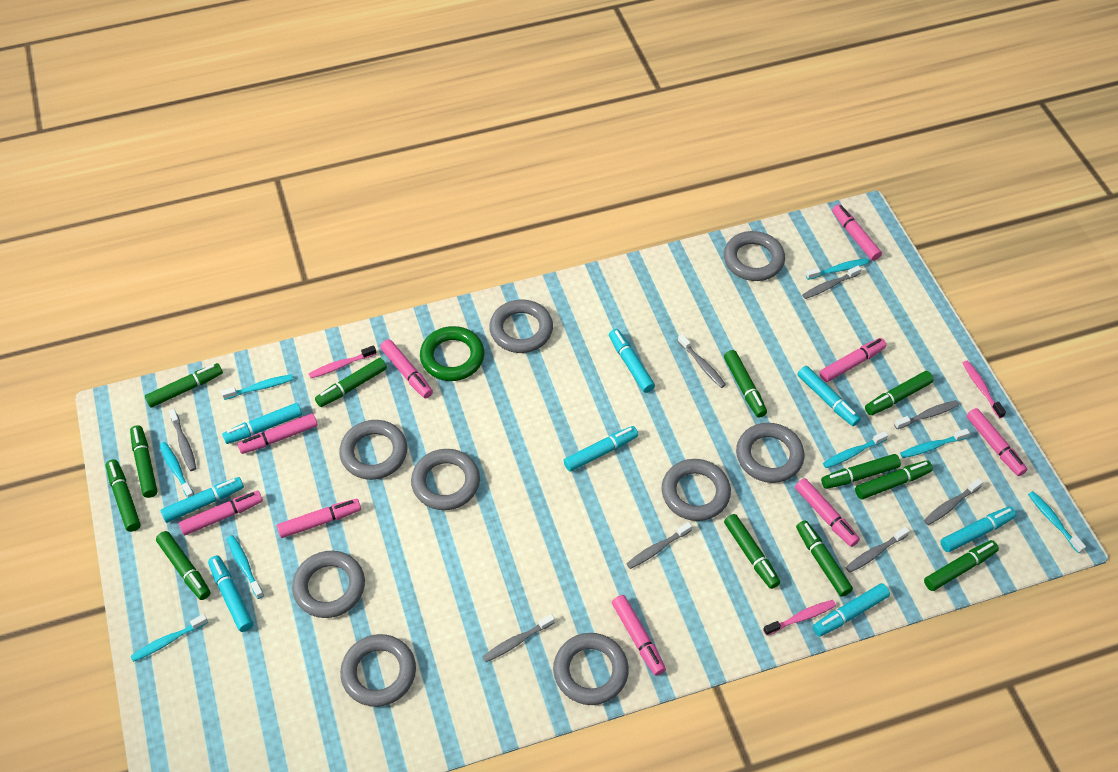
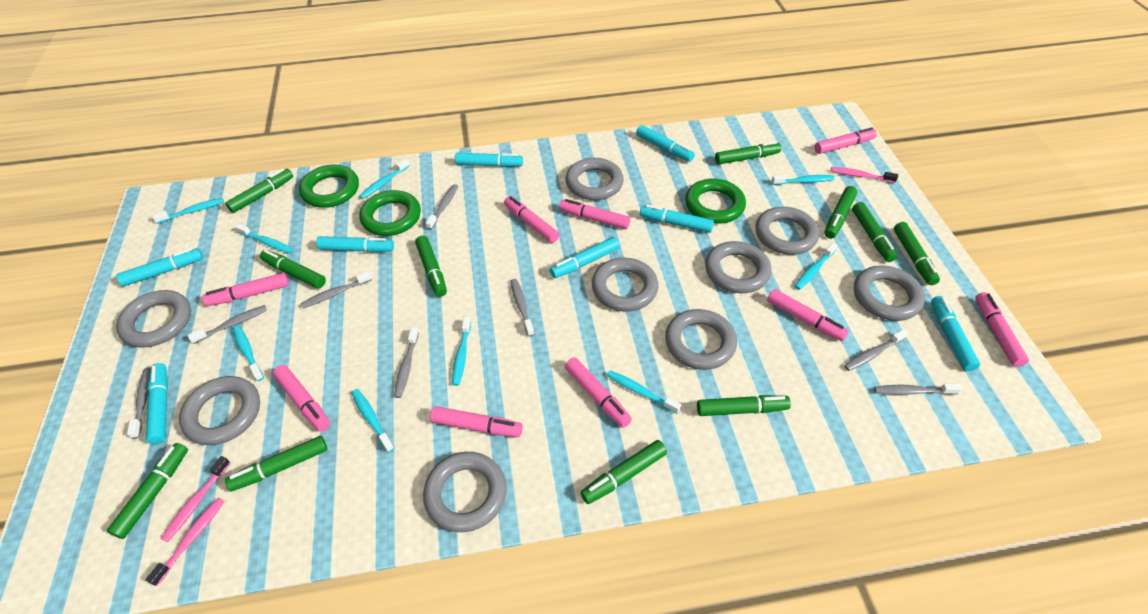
green marker: 12 -> 11
green ring: 1 -> 3
turquoise toothbrush: 8 -> 9

